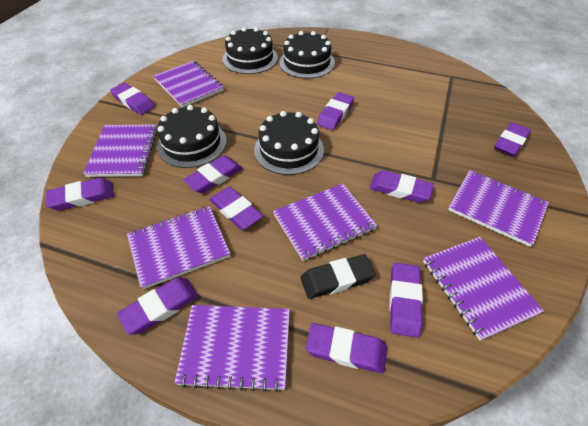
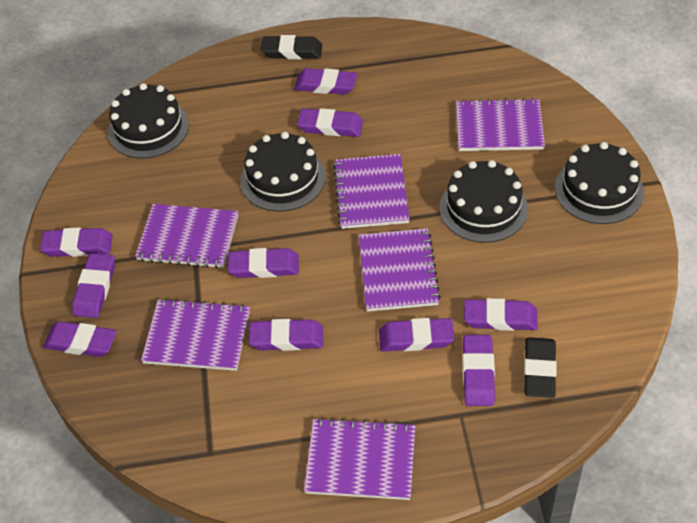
black eraser: 1 -> 2
purple notebook: 7 -> 6

